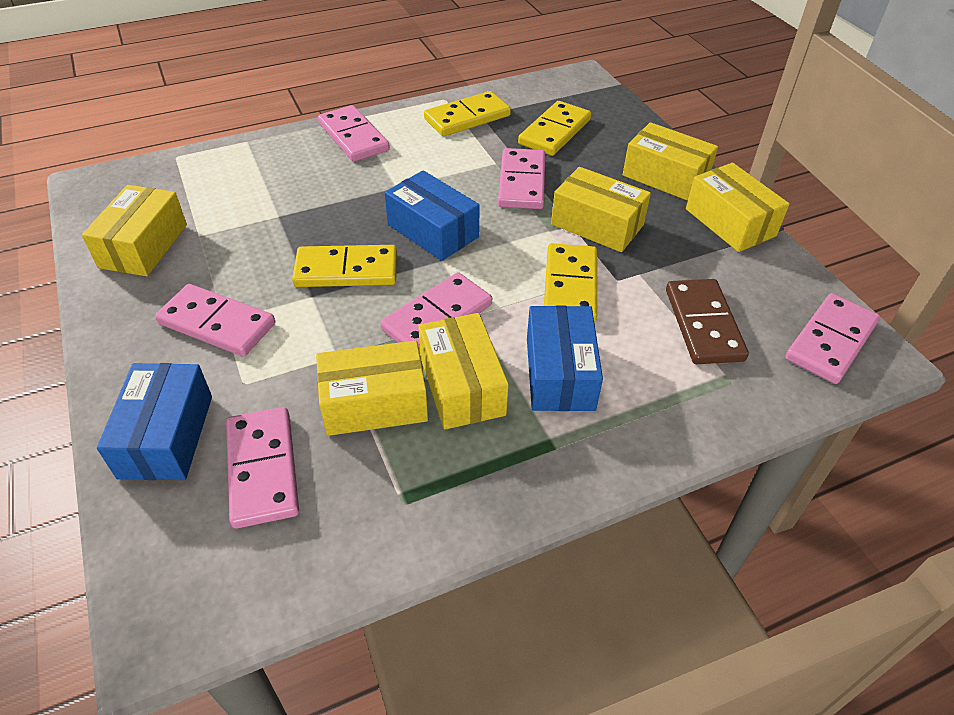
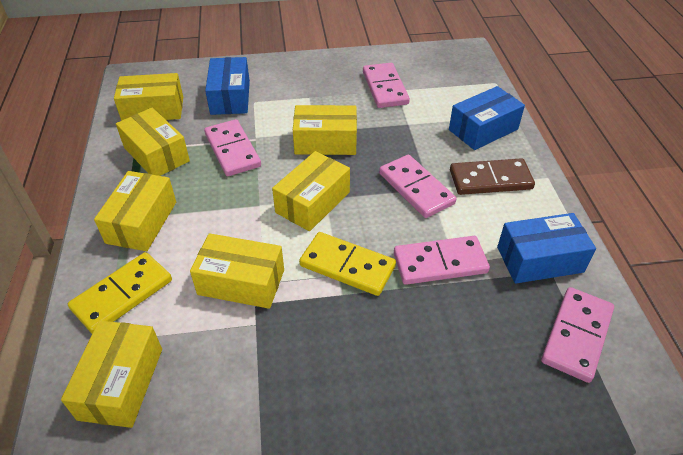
pink domino: 6 -> 5
yellow box: 6 -> 7
yellow domino: 4 -> 2

